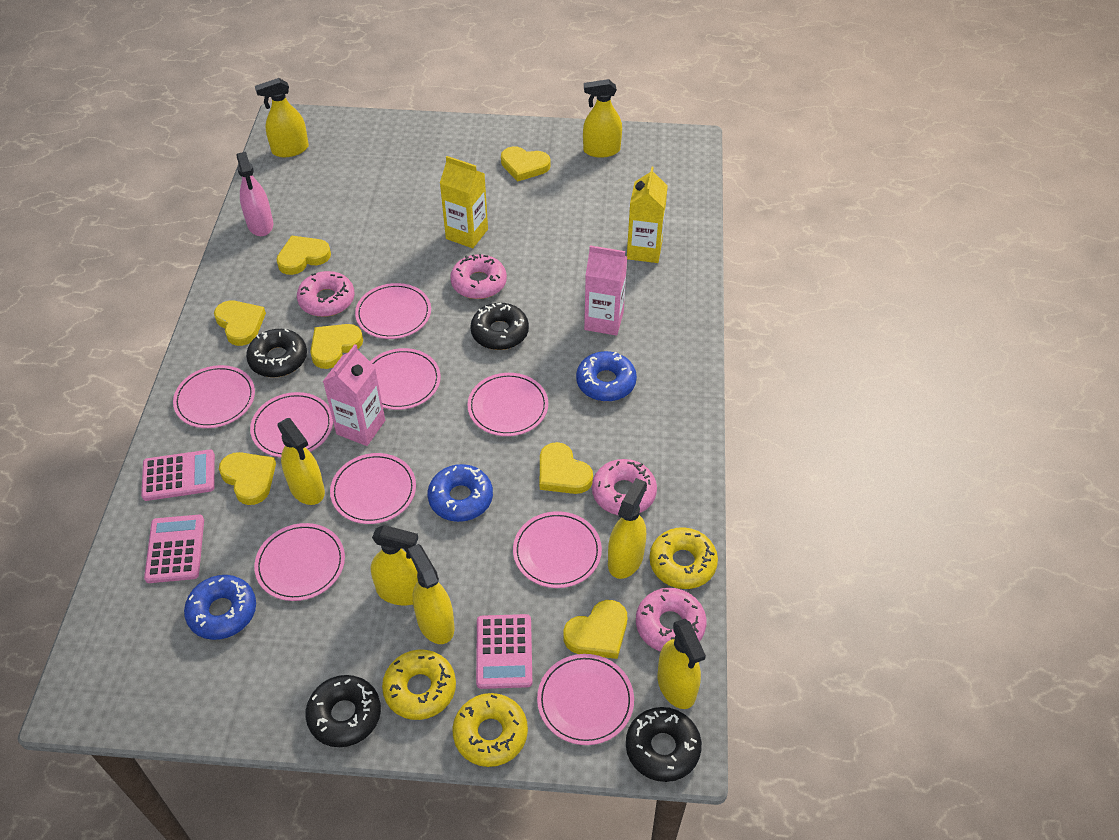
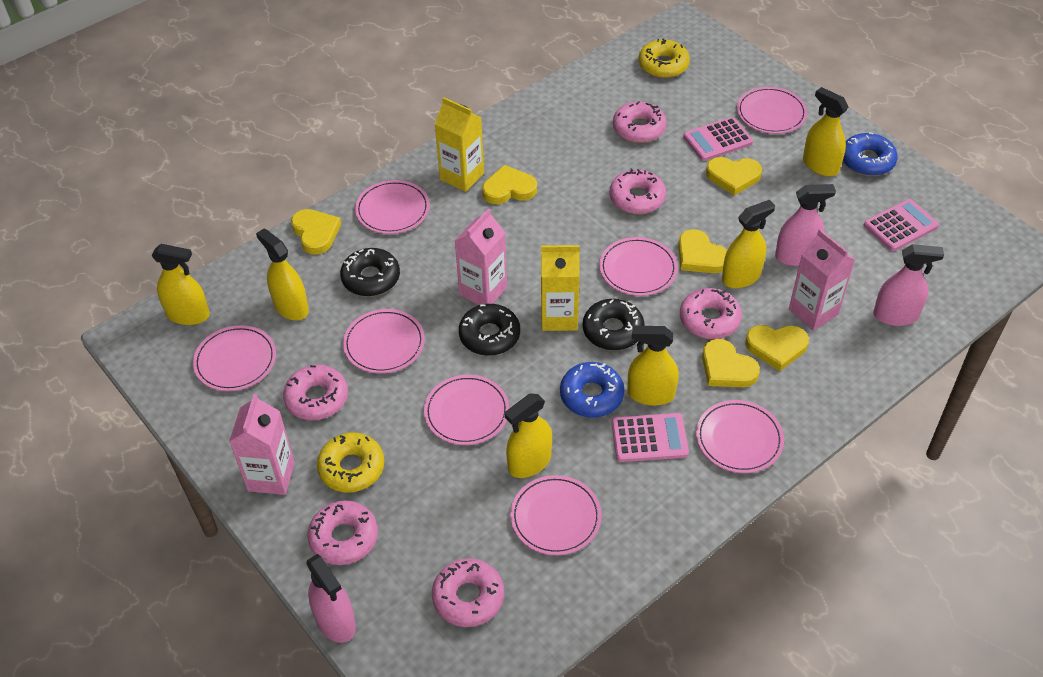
black donut: 4 -> 3
blue donut: 3 -> 2
pink carton: 2 -> 3
pink donut: 4 -> 6
pink plate: 9 -> 8
pink spray bottle: 1 -> 3
yellow donut: 3 -> 2
yellow heart: 7 -> 6
yellow spray bottle: 7 -> 6

